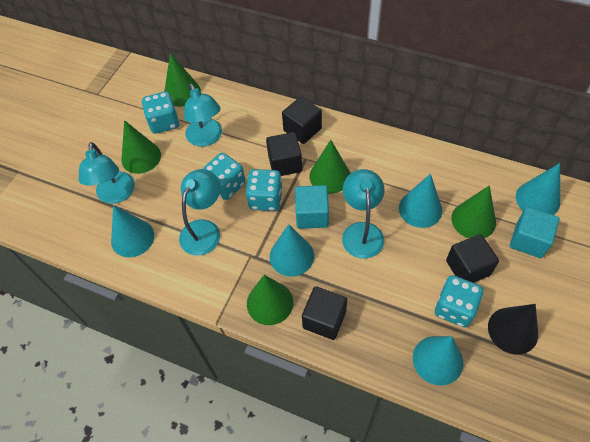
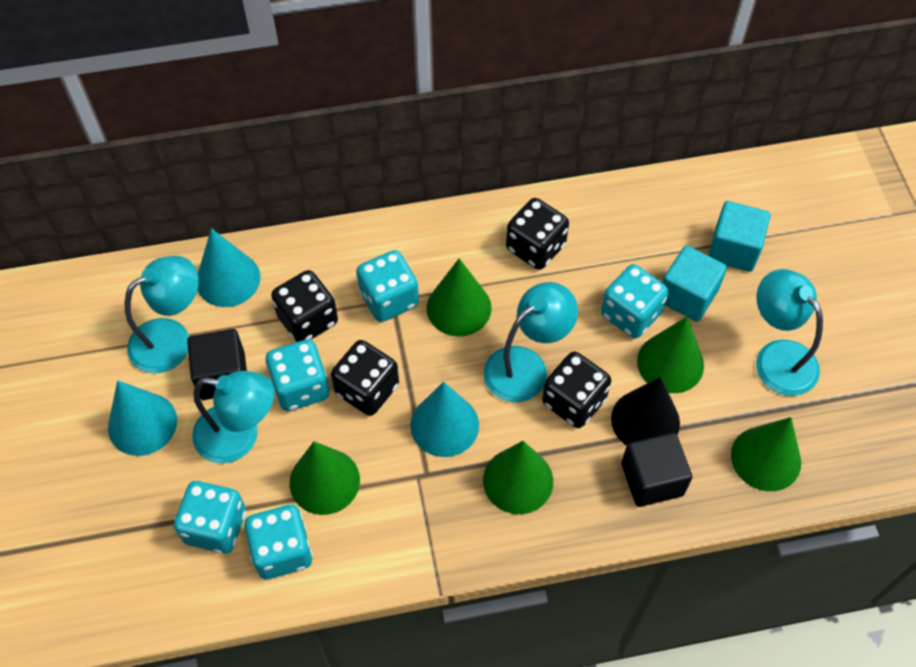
black cube: 4 -> 2
black dice: 0 -> 4
turquoise cone: 5 -> 3
turquoise dice: 4 -> 5

